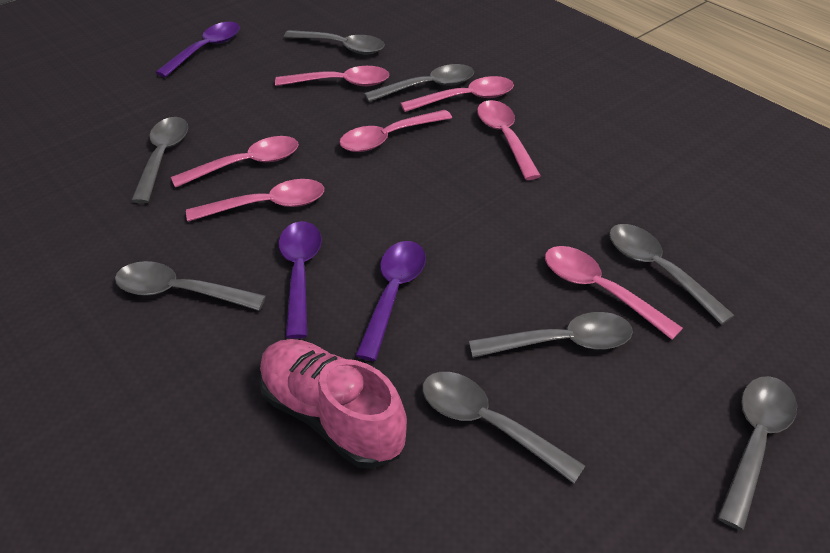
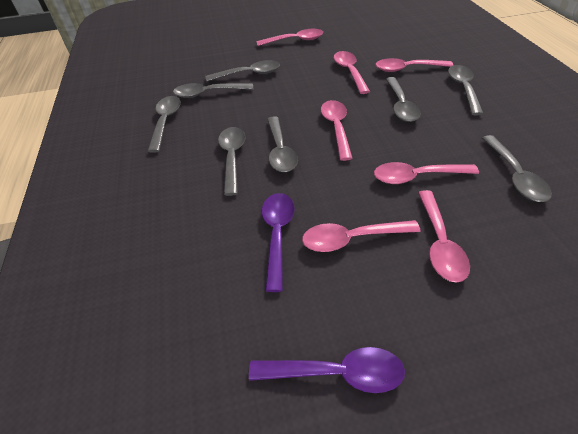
pink shoe: 1 -> 0
purple spoon: 3 -> 2

